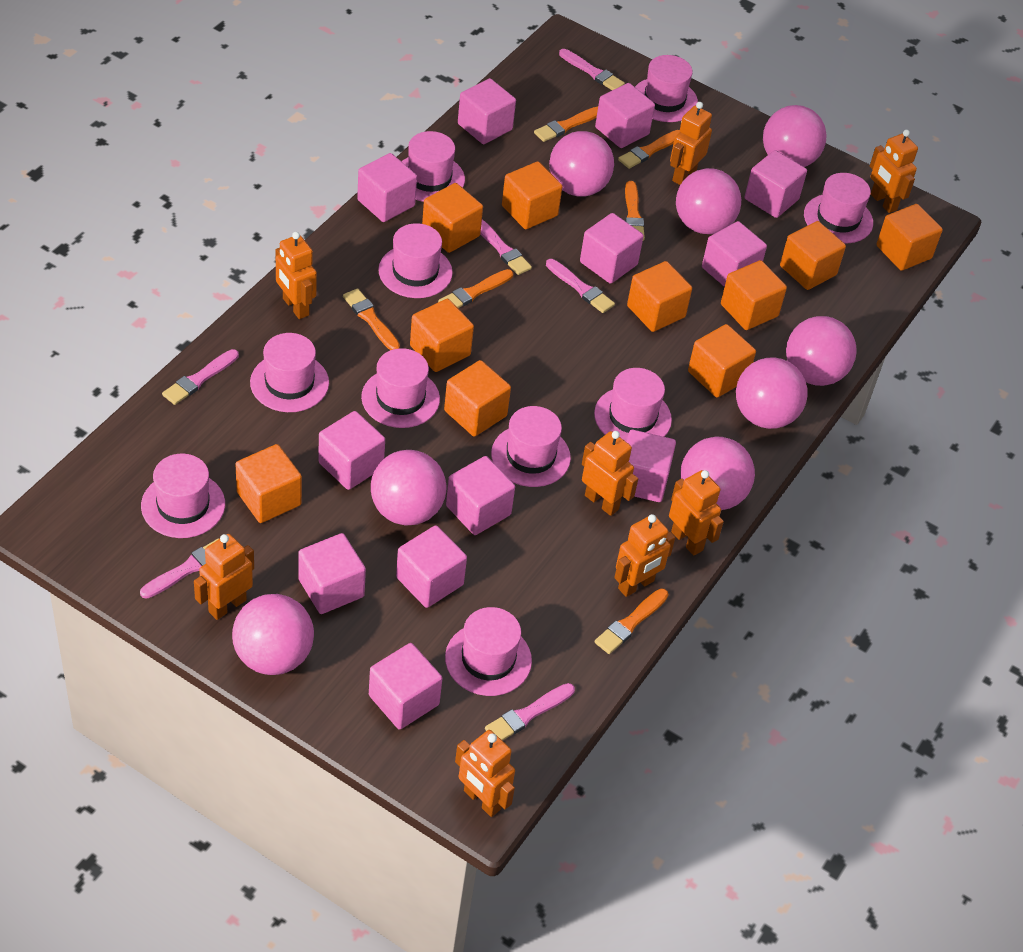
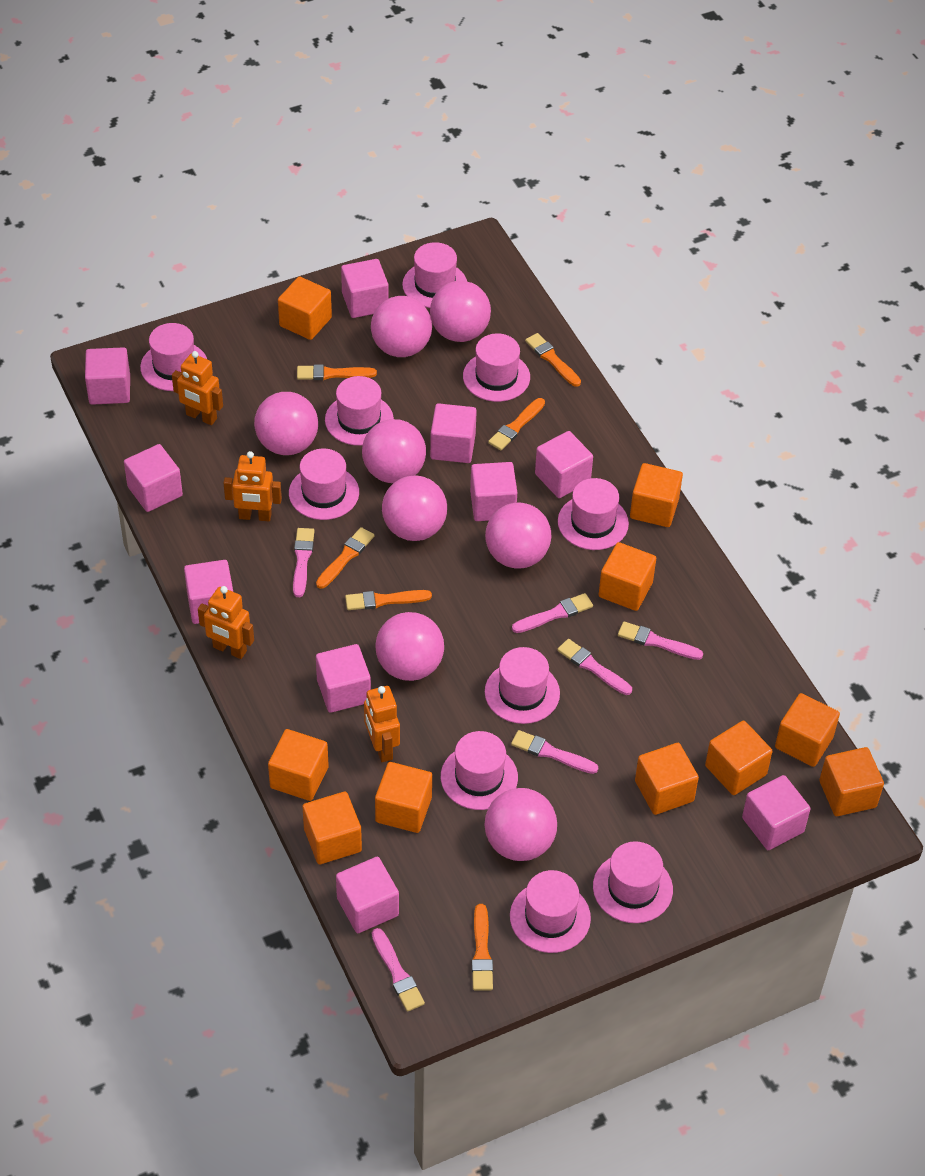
orange robot: 8 -> 4
pink cube: 12 -> 10

